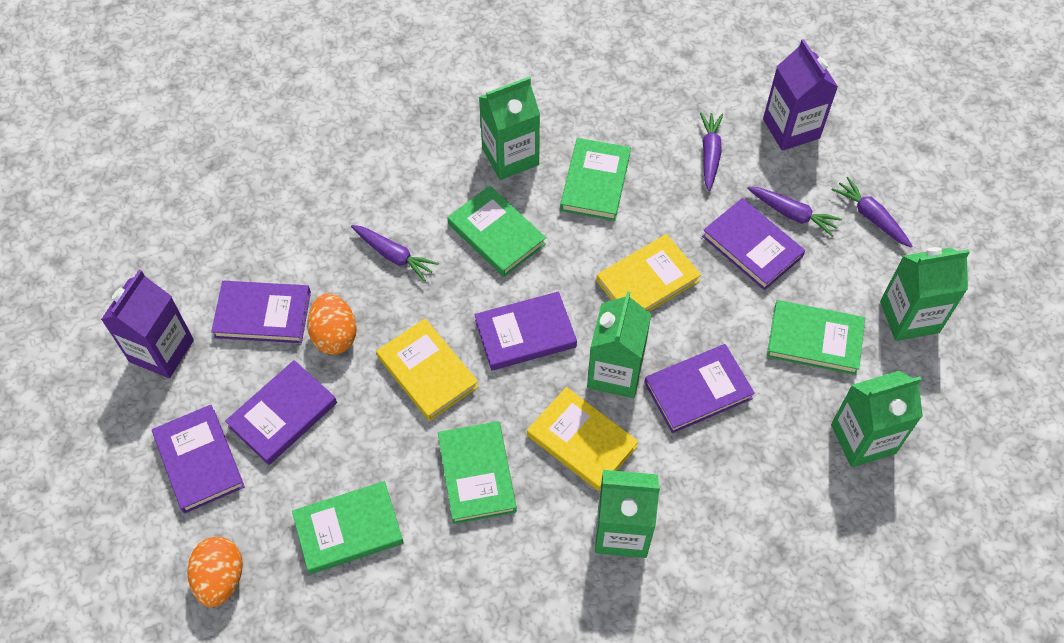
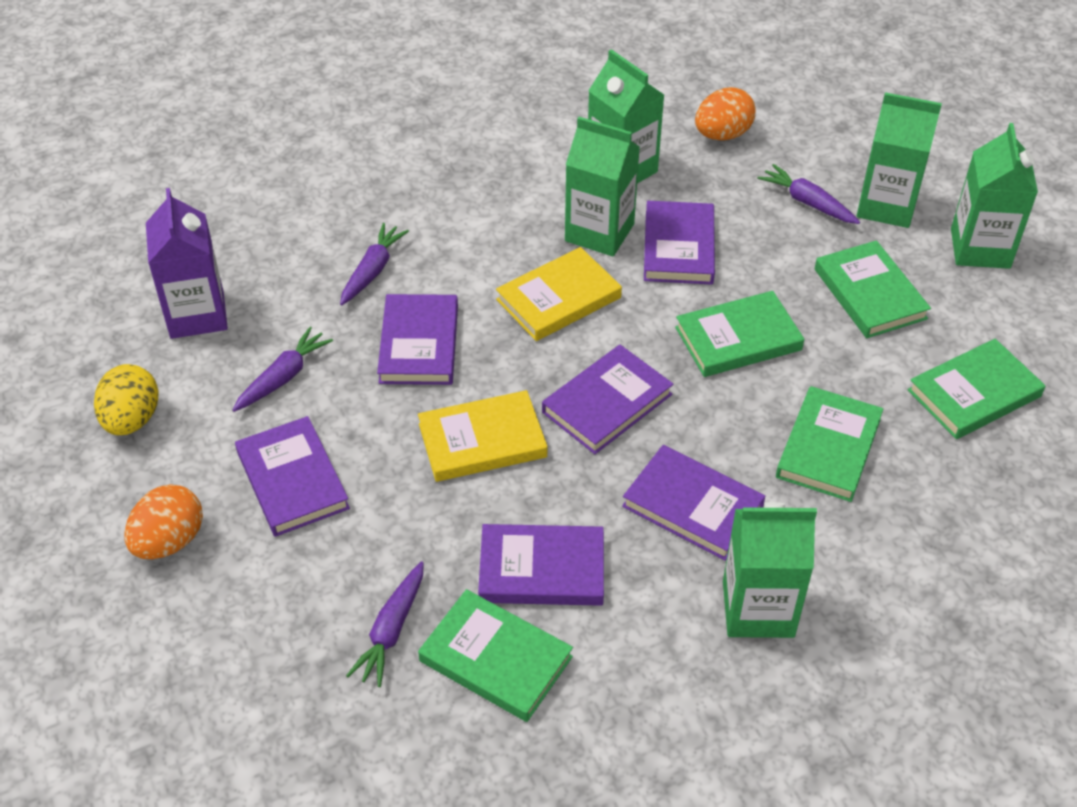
purple carton: 2 -> 1
yellow book: 3 -> 2
yellow egg: 0 -> 1

